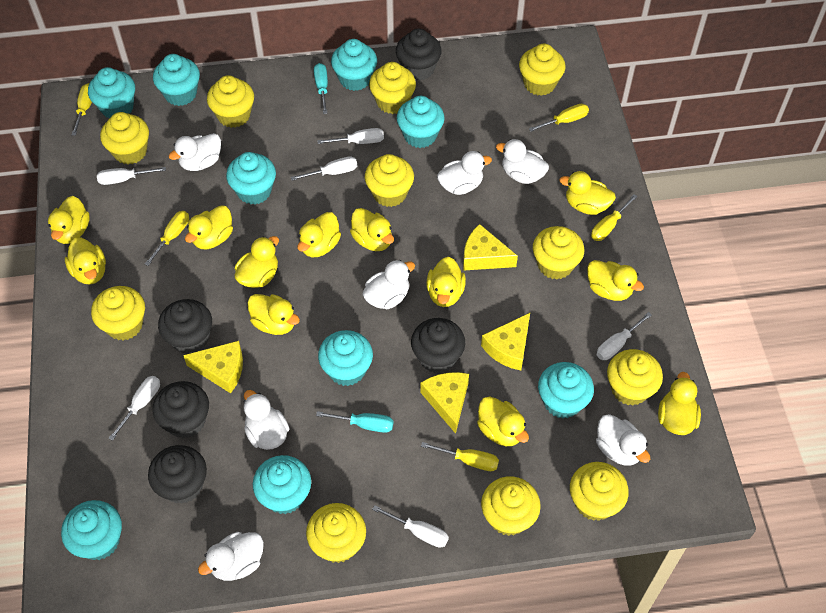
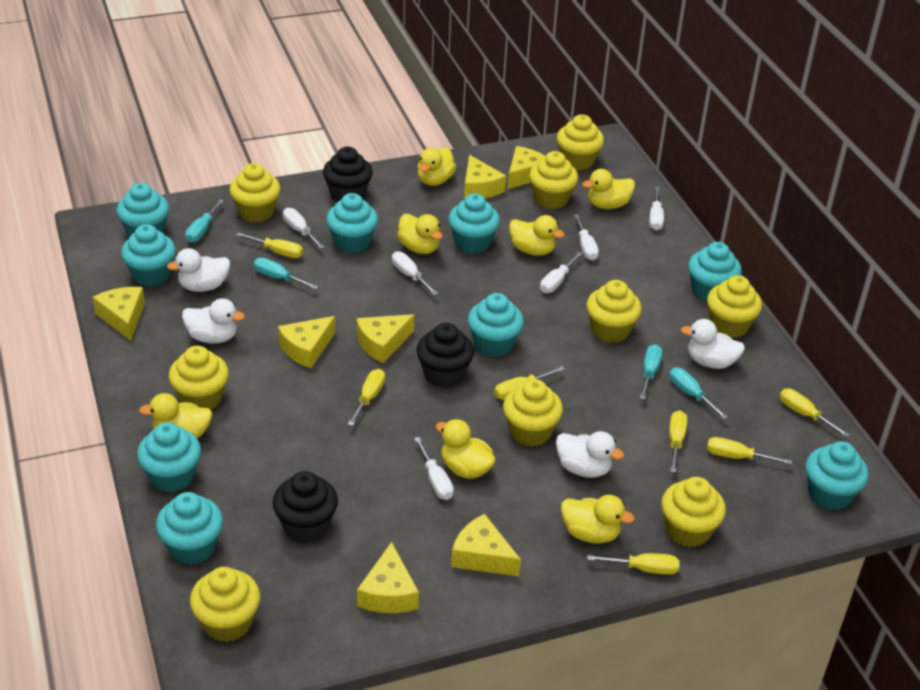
black cupcake: 5 -> 3
turquoise screwdriver: 2 -> 4
white duck: 7 -> 4
yellow cheese: 4 -> 7
yellow cupcake: 11 -> 9
yellow duck: 12 -> 7
yellow screwdriver: 5 -> 7

